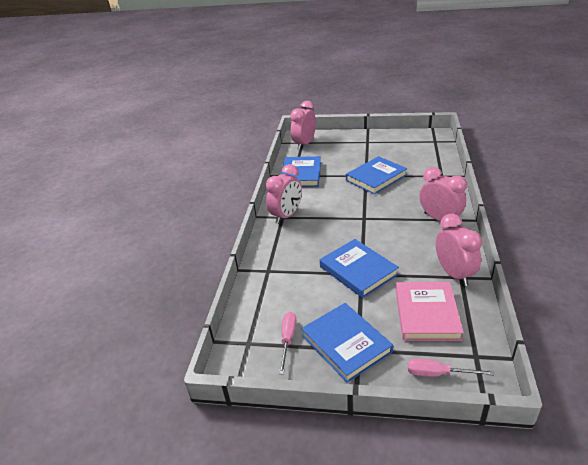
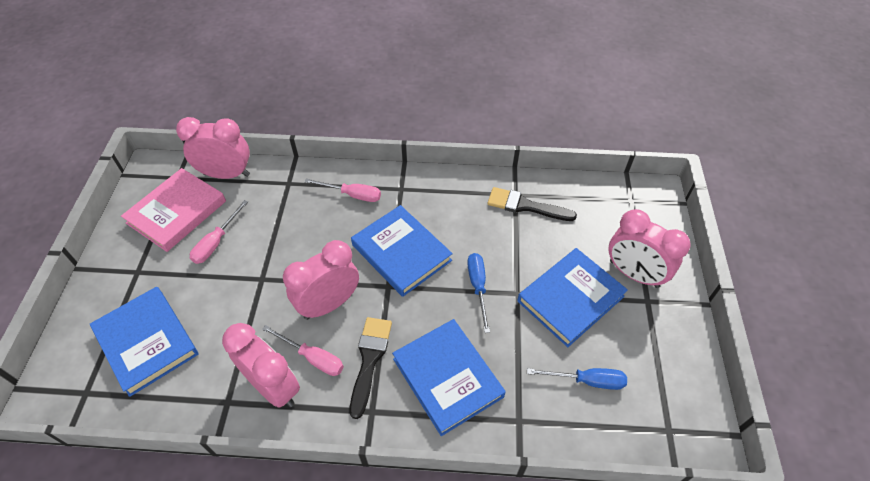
black brush: 0 -> 2
blue screwdriver: 0 -> 2
pink screwdriver: 2 -> 3

